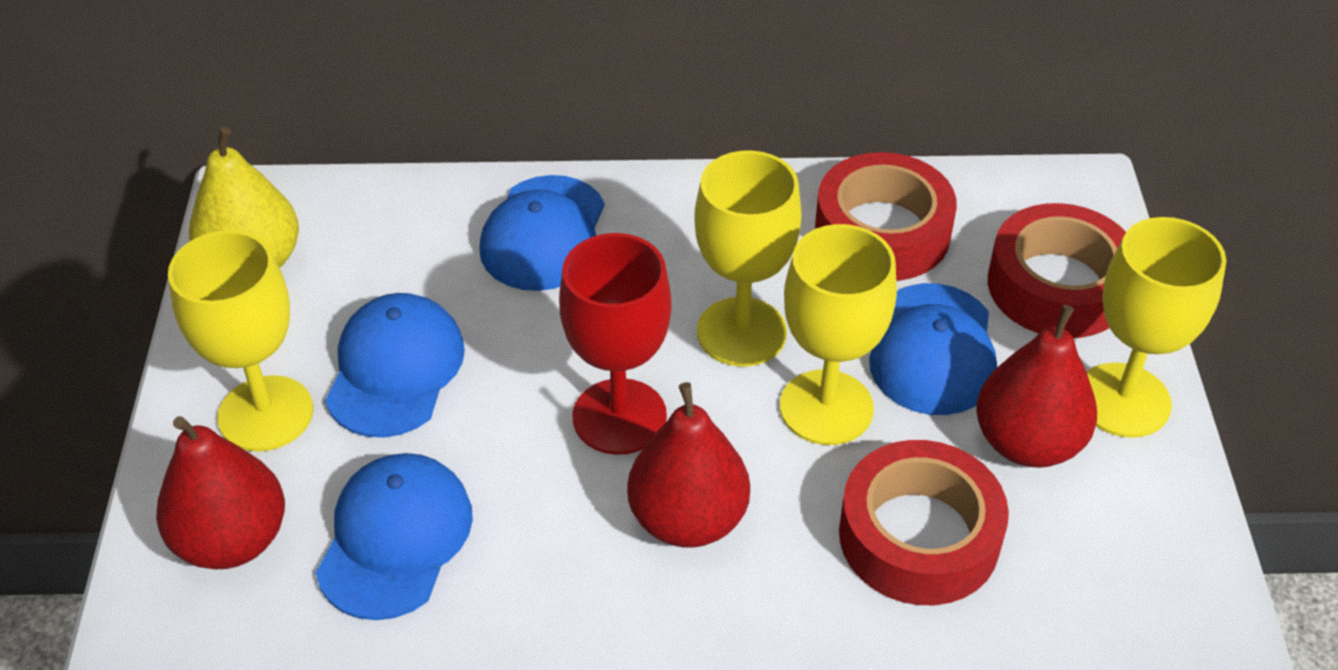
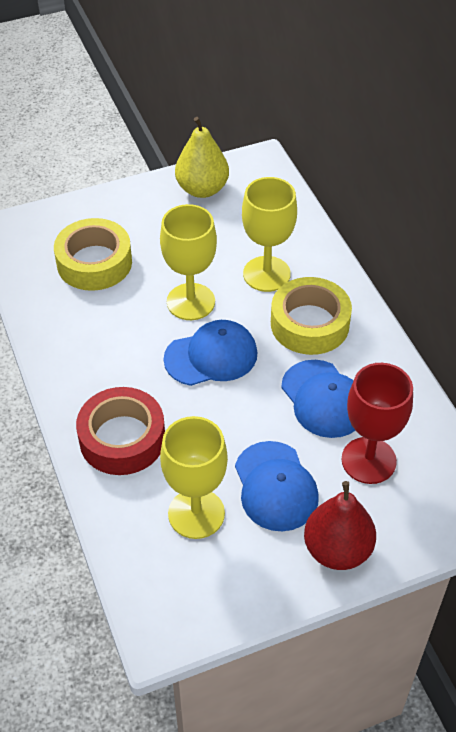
blue cap: 4 -> 3
red pear: 3 -> 1
red tape: 3 -> 1
yellow goblet: 4 -> 3
yellow tape: 0 -> 2

